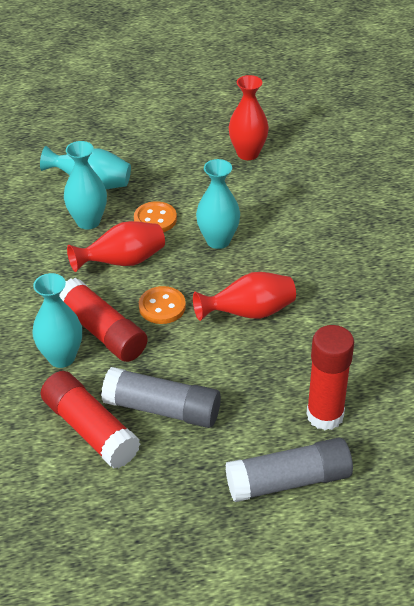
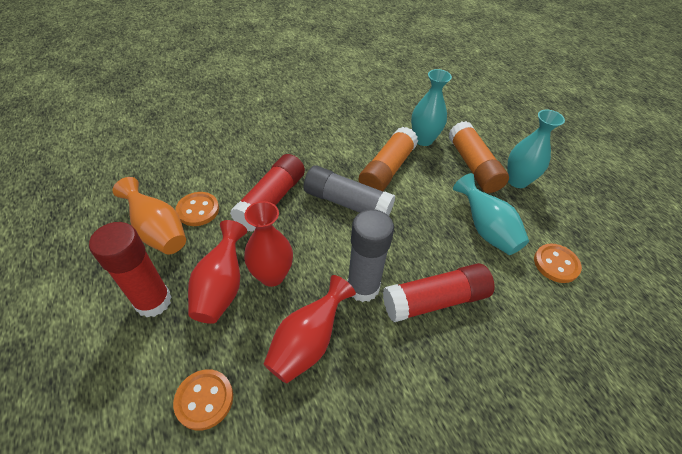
orange button: 2 -> 3
orange glue stick: 0 -> 2
orange vase: 0 -> 1
turquoise vase: 4 -> 3

